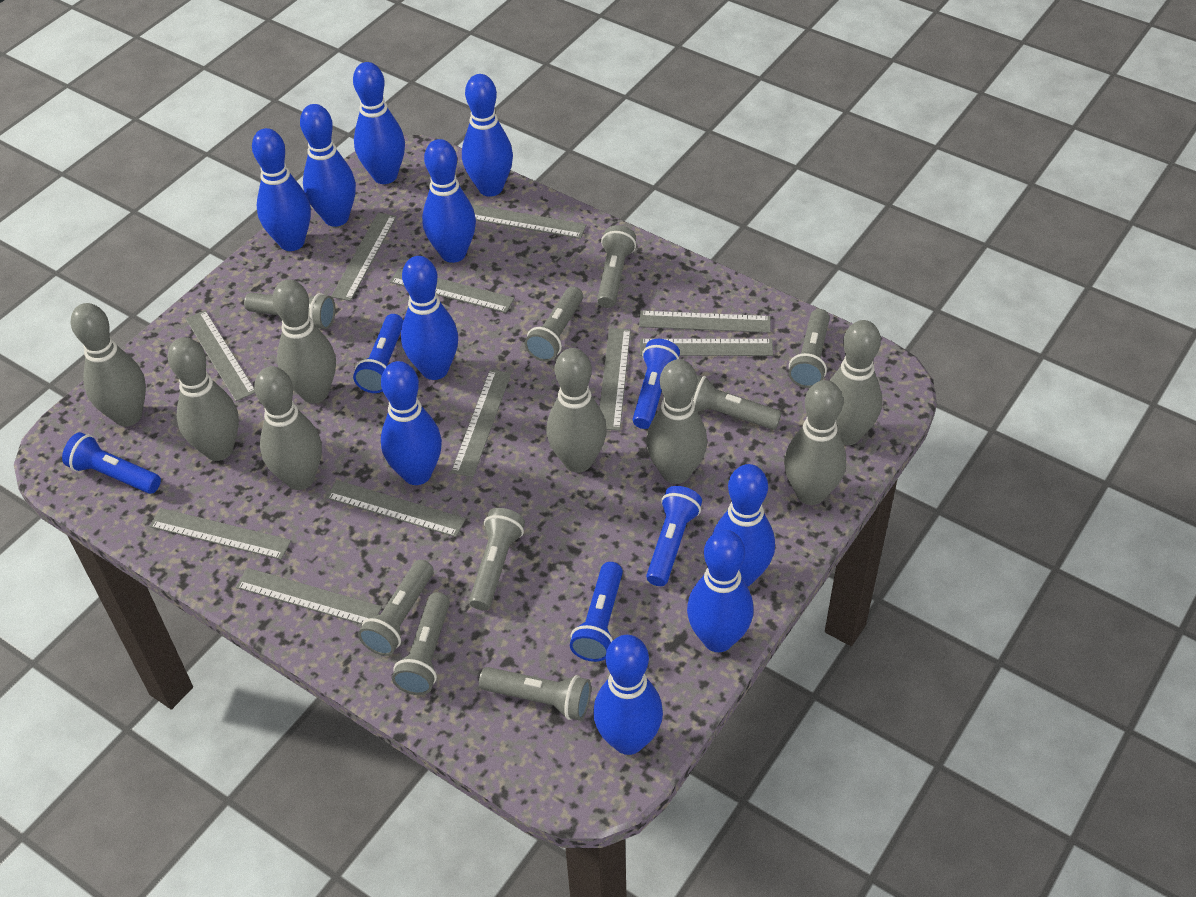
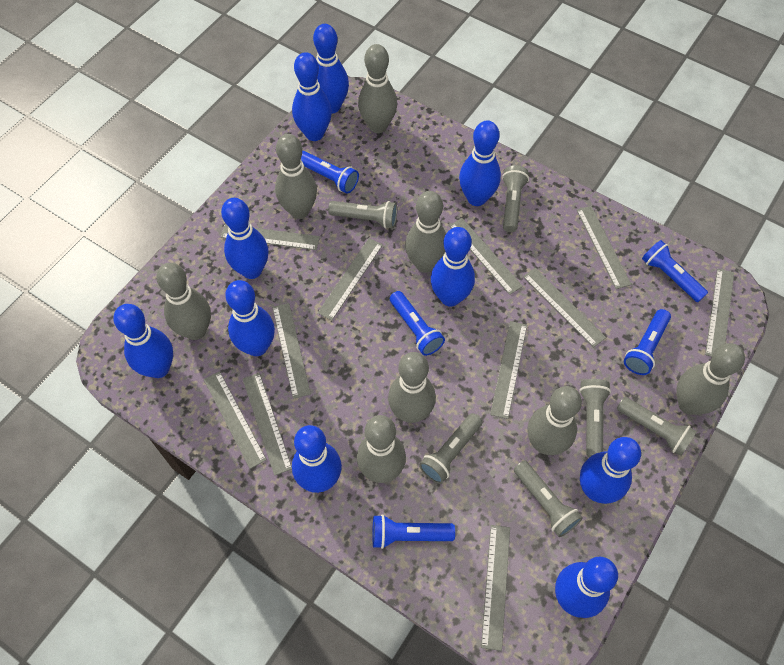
grey flashlight: 9 -> 6

